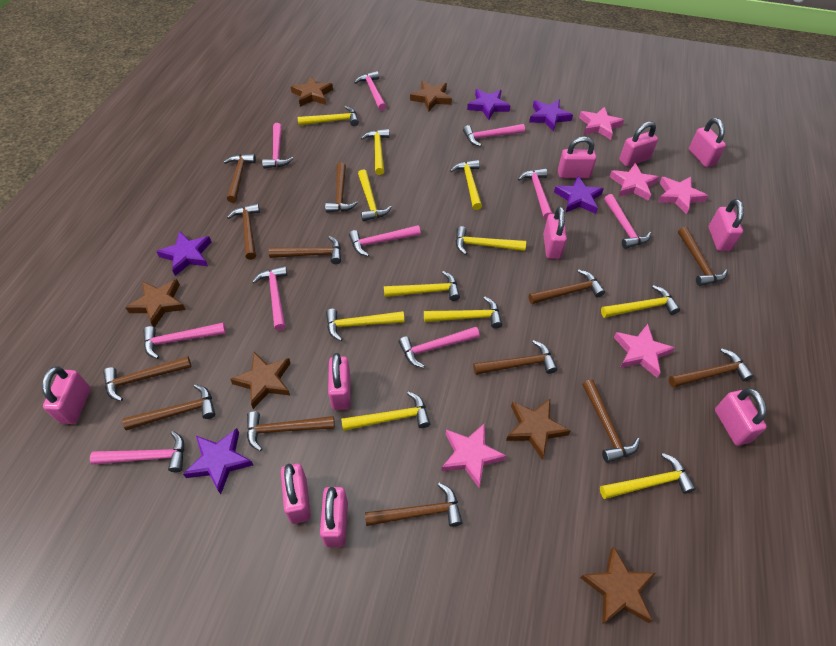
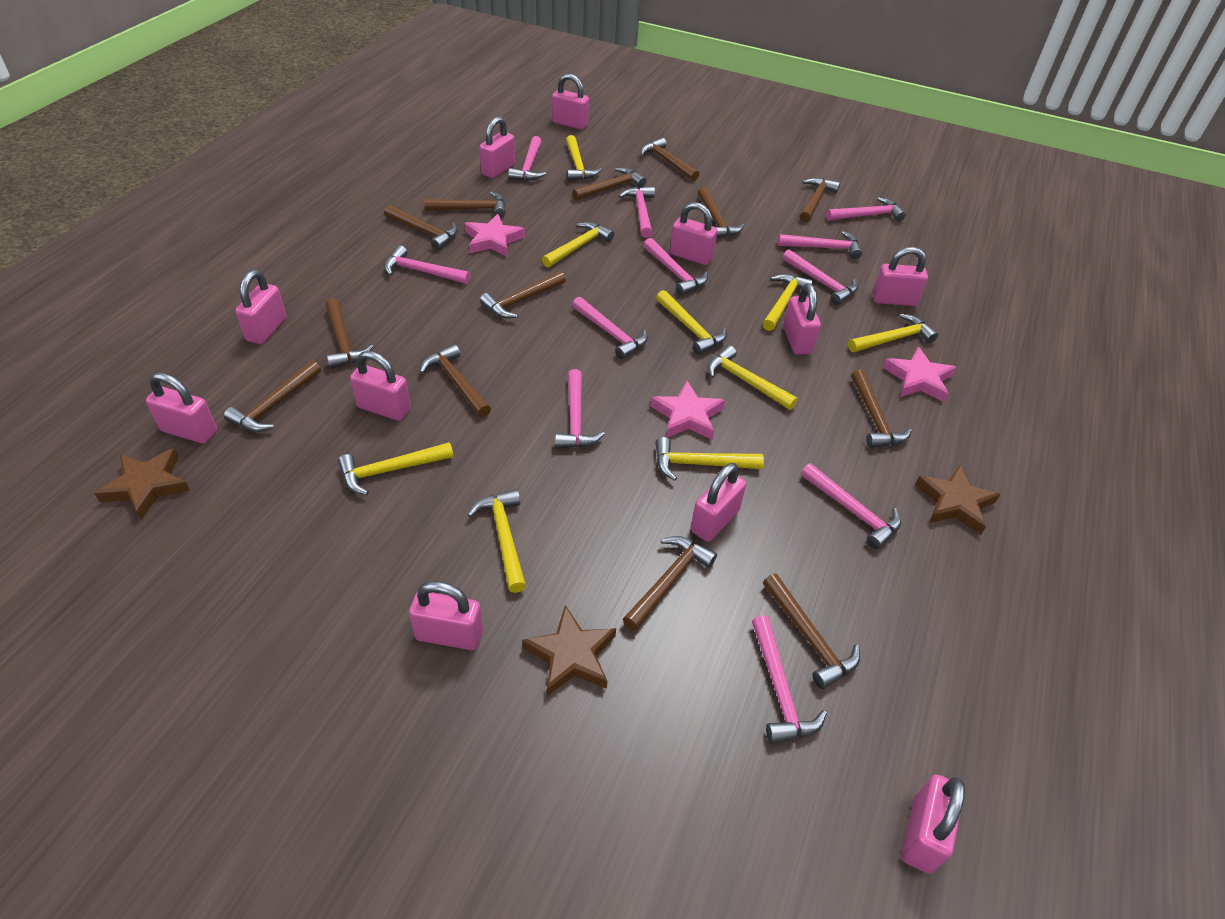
brown star: 6 -> 3
pink hammer: 10 -> 11
pink padlock: 10 -> 11
pink star: 5 -> 3
purple star: 5 -> 0
yellow hammer: 11 -> 9

